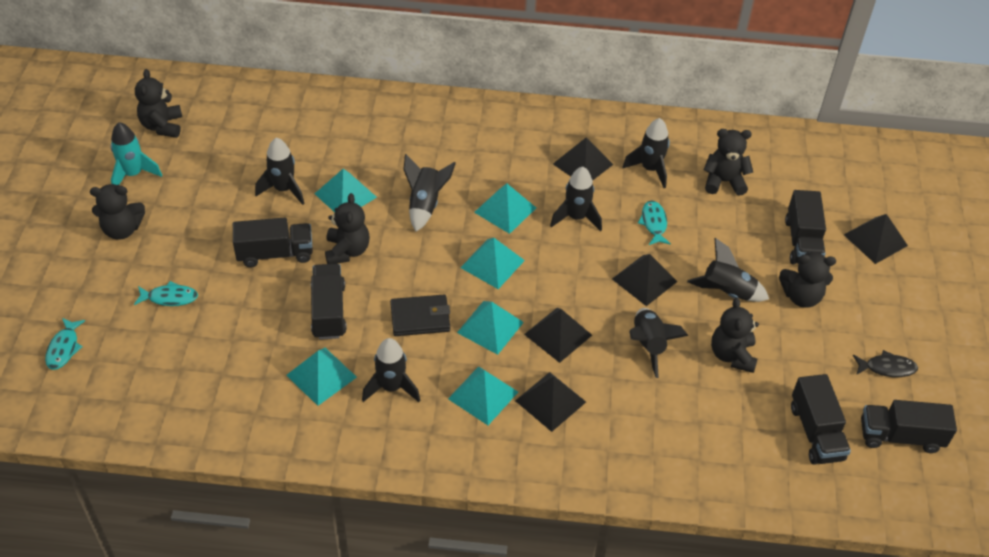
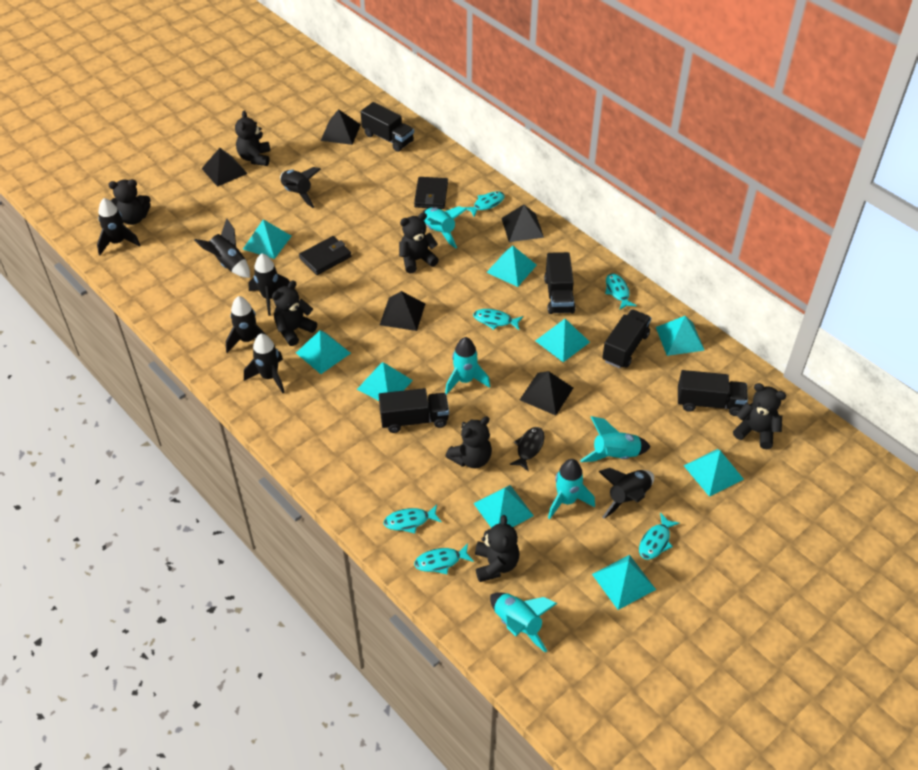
black teddy bear: 6 -> 7
black wallet: 1 -> 2
turquoise fish: 3 -> 6
turquoise pyramid: 6 -> 9
turquoise rocket: 1 -> 5

